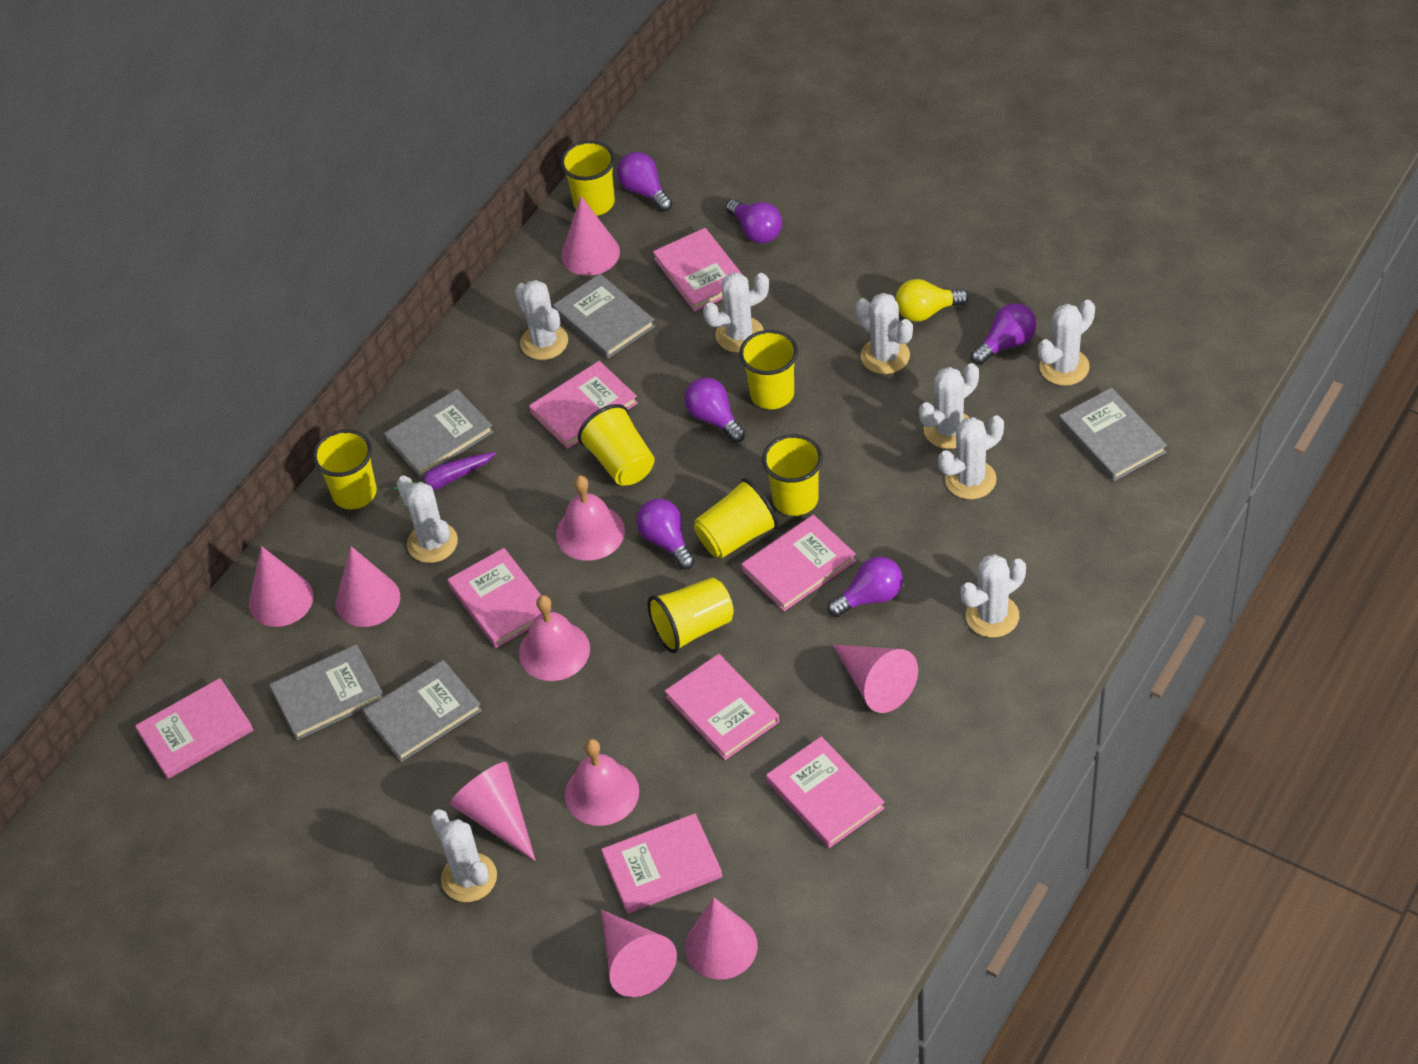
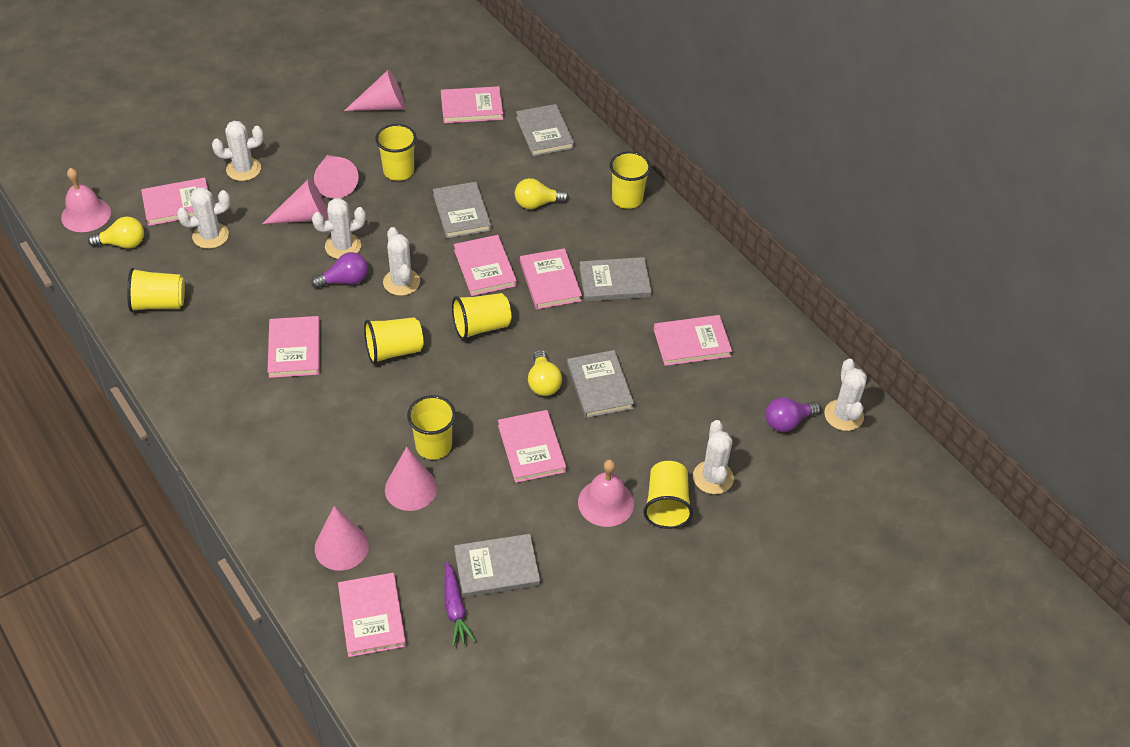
pink bell: 3 -> 2
pink cone: 7 -> 5
purple light bulb: 6 -> 2
white cactus: 9 -> 6
yellow light bulb: 1 -> 3

